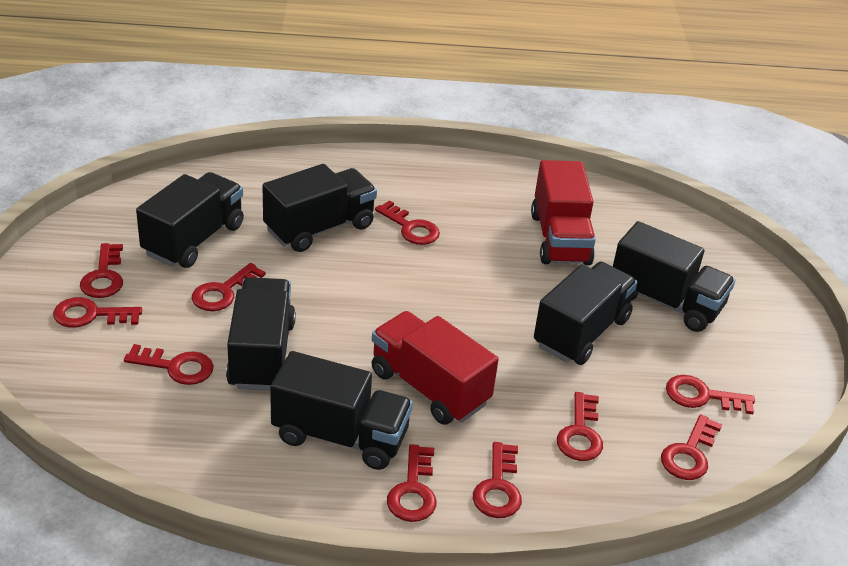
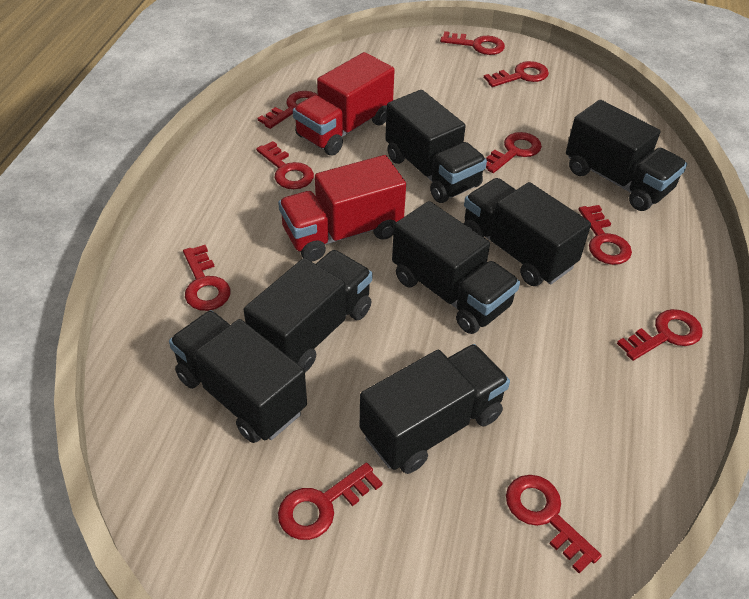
black truck: 6 -> 7

